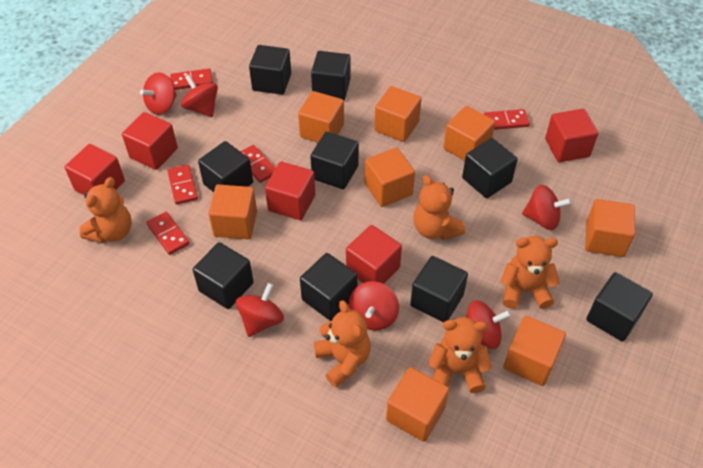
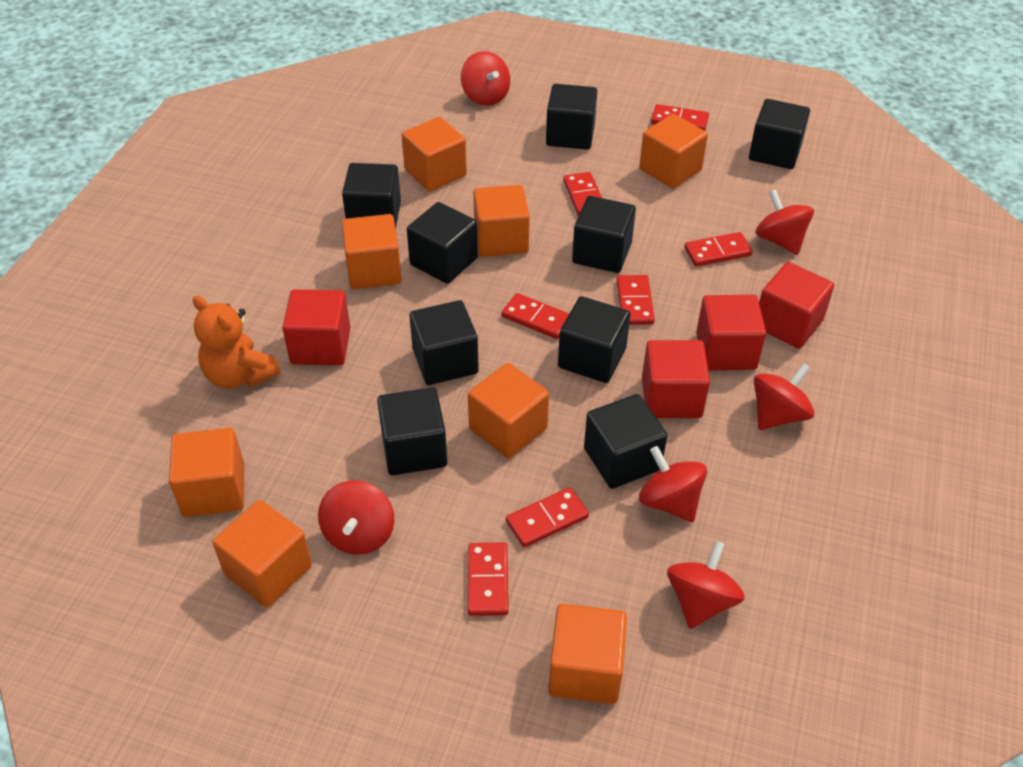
orange teddy bear: 5 -> 1
red cube: 5 -> 4
red domino: 5 -> 7

